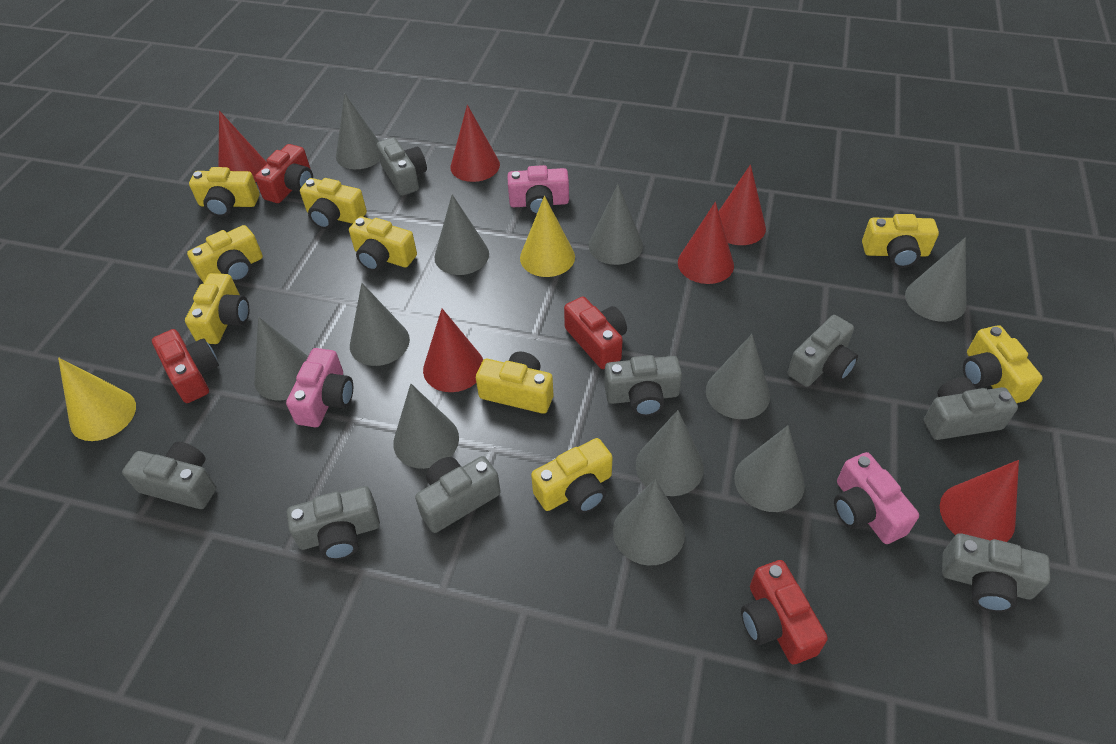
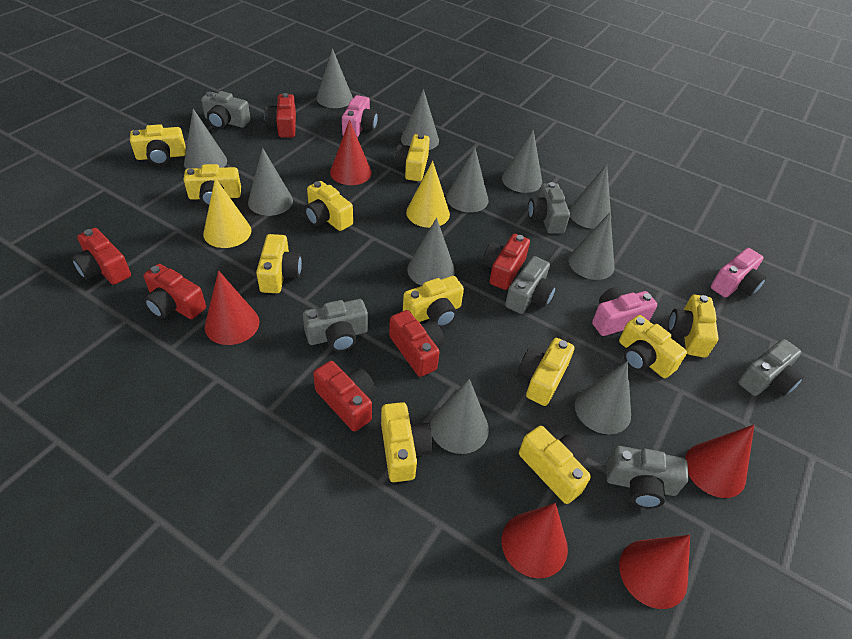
grey camera: 8 -> 6
red camera: 4 -> 6
red cone: 6 -> 5
yellow camera: 9 -> 11

